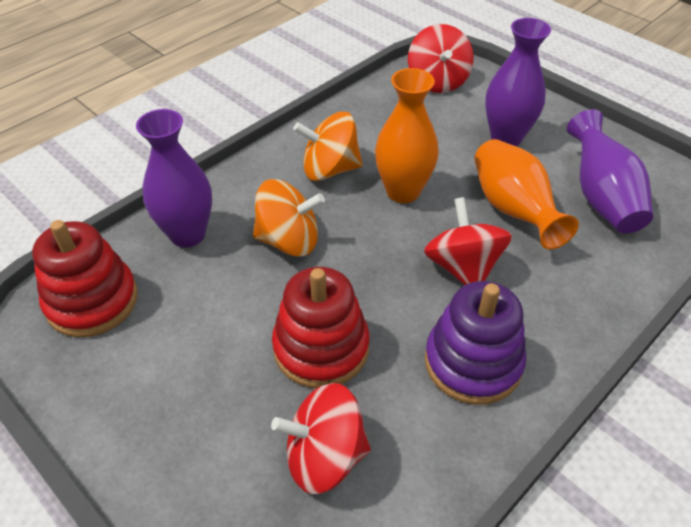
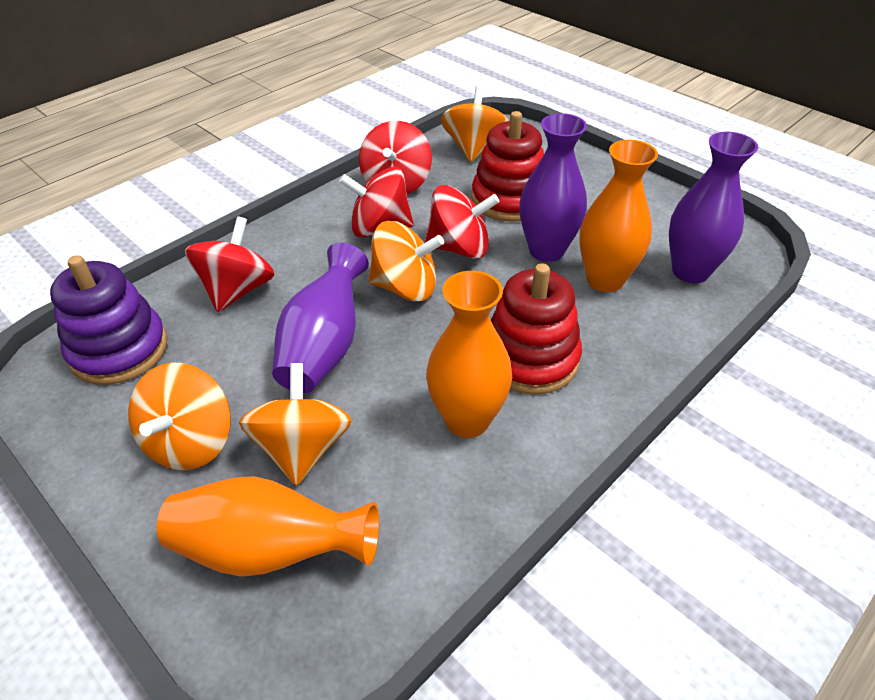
orange spinning top: 2 -> 4
orange vase: 2 -> 3
red spinning top: 3 -> 4

